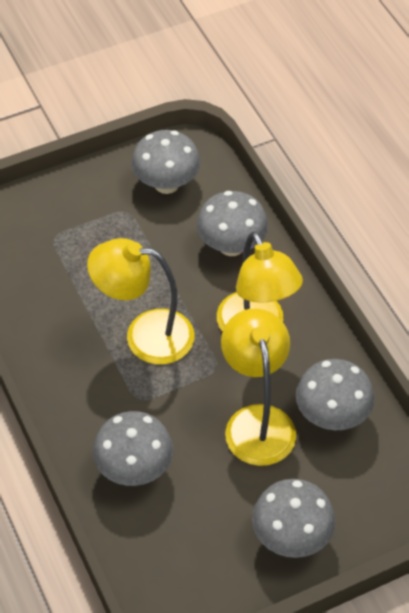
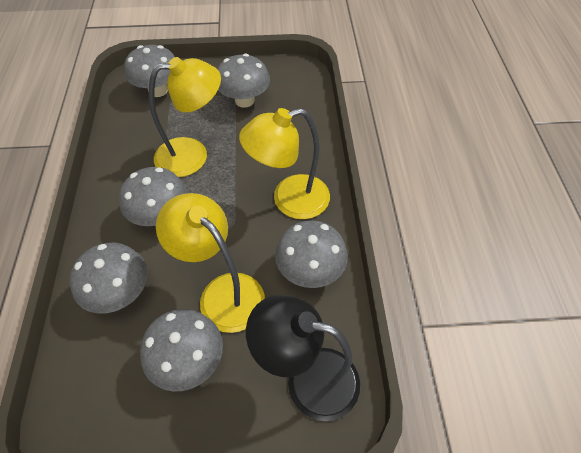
black lamp: 0 -> 1
grey mushroom: 5 -> 6

